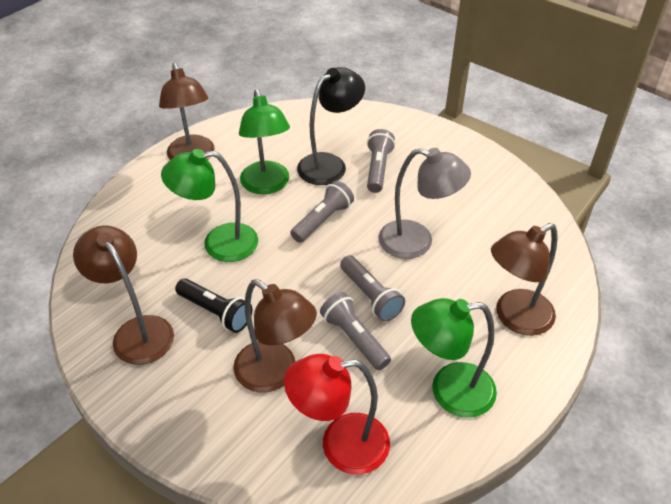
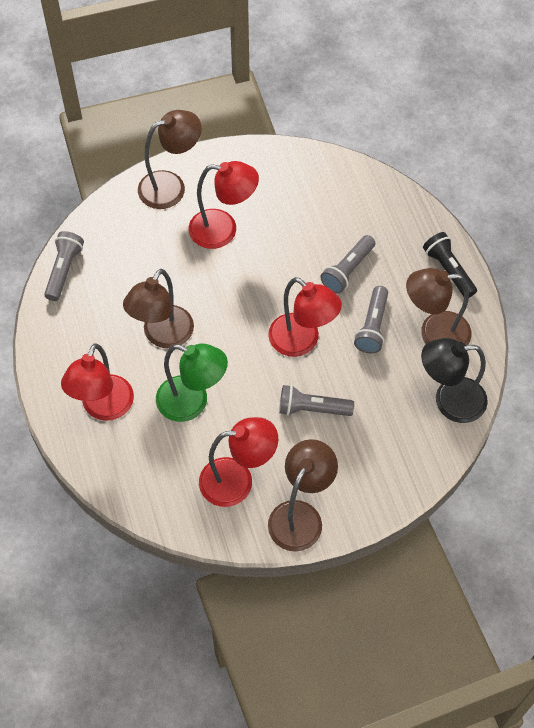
green lamp: 3 -> 1
grey lamp: 1 -> 0
red lamp: 1 -> 4

